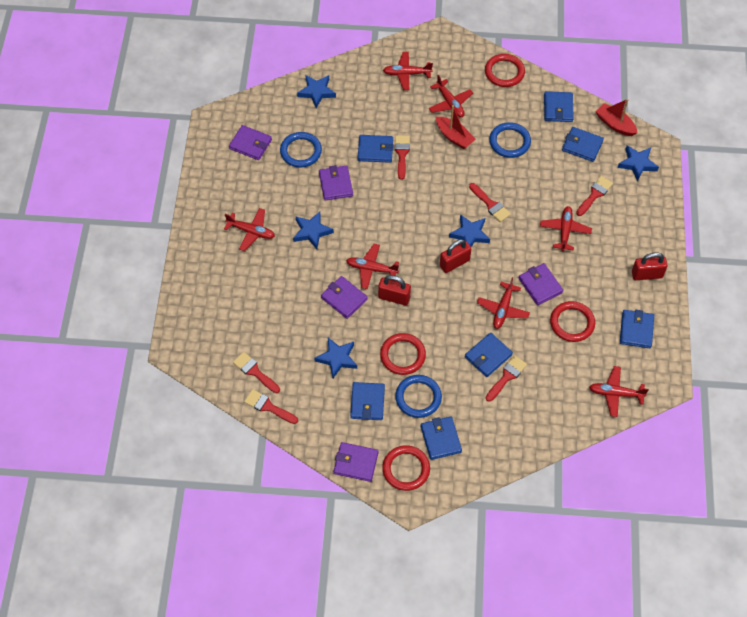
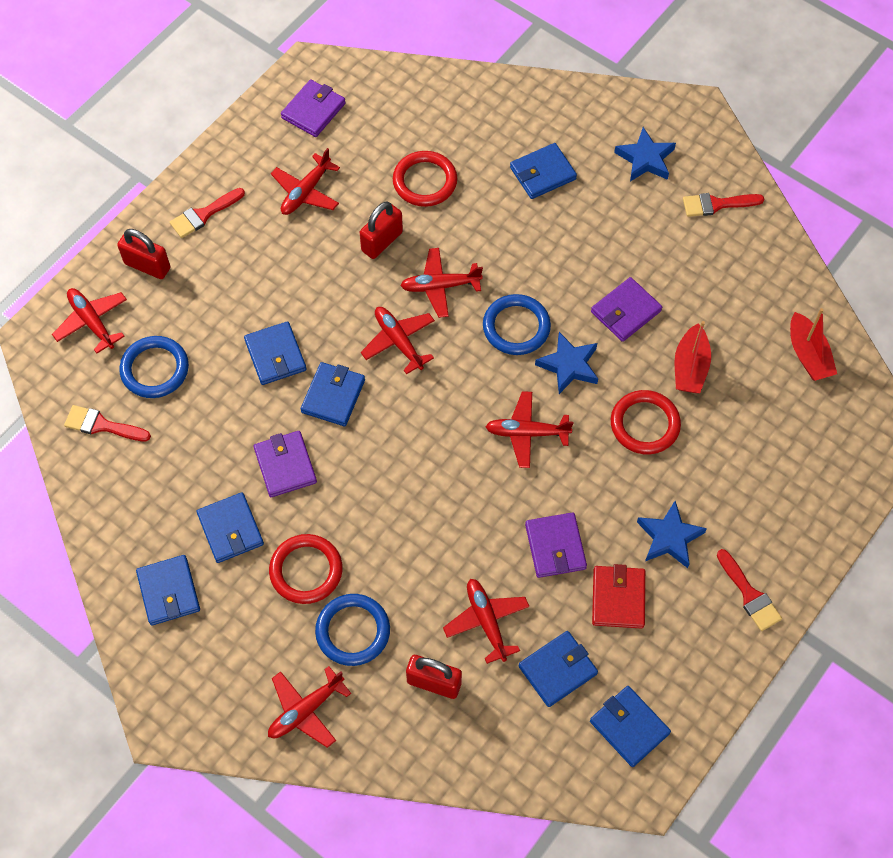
blue star: 5 -> 3
purple wallet: 5 -> 4
red brush: 6 -> 4
red ring: 4 -> 3
red wallet: 0 -> 1

